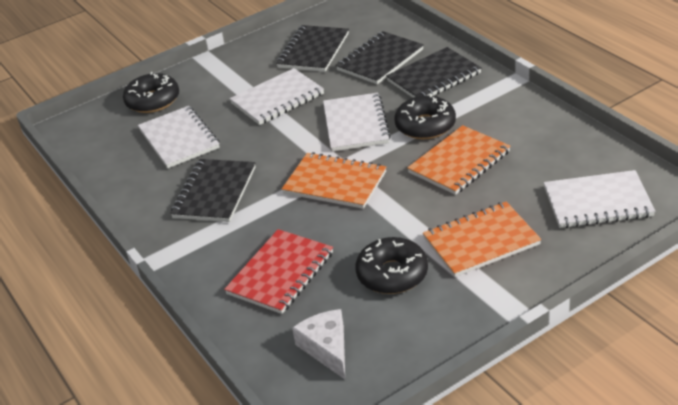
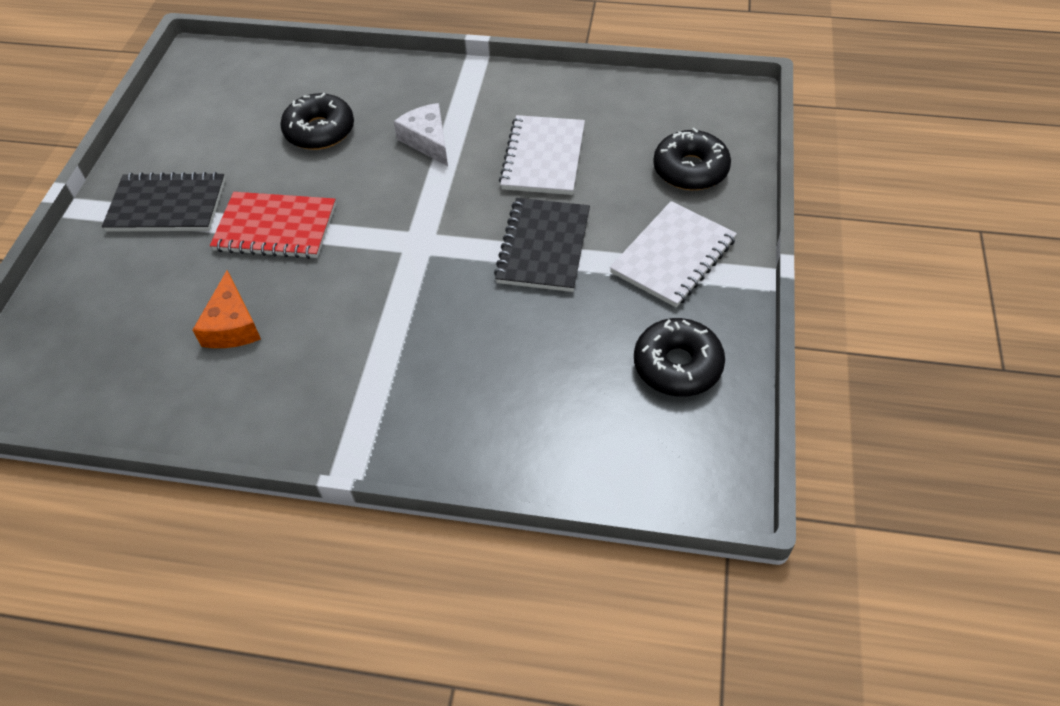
black notebook: 4 -> 2
orange cheese: 0 -> 1
orange notebook: 3 -> 0
white notebook: 4 -> 2

